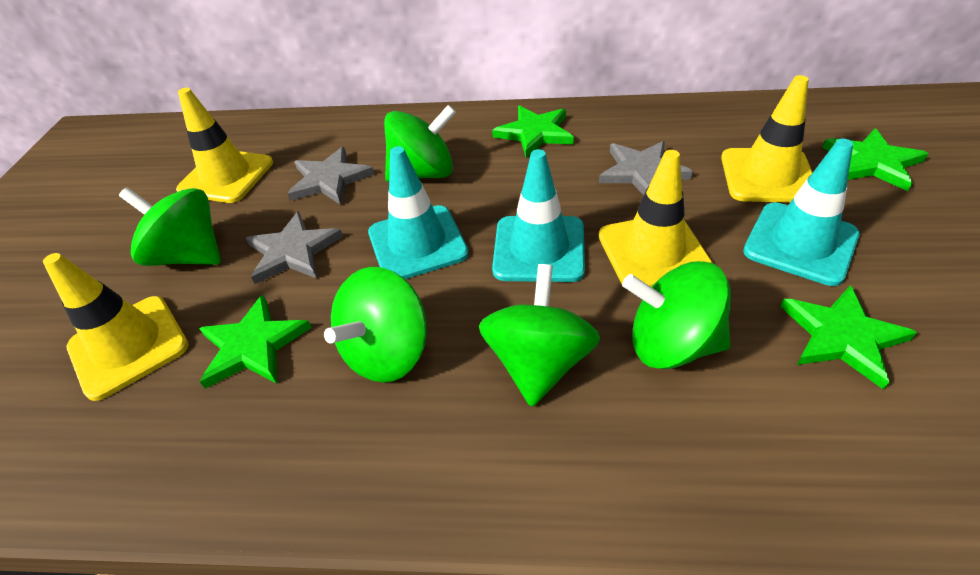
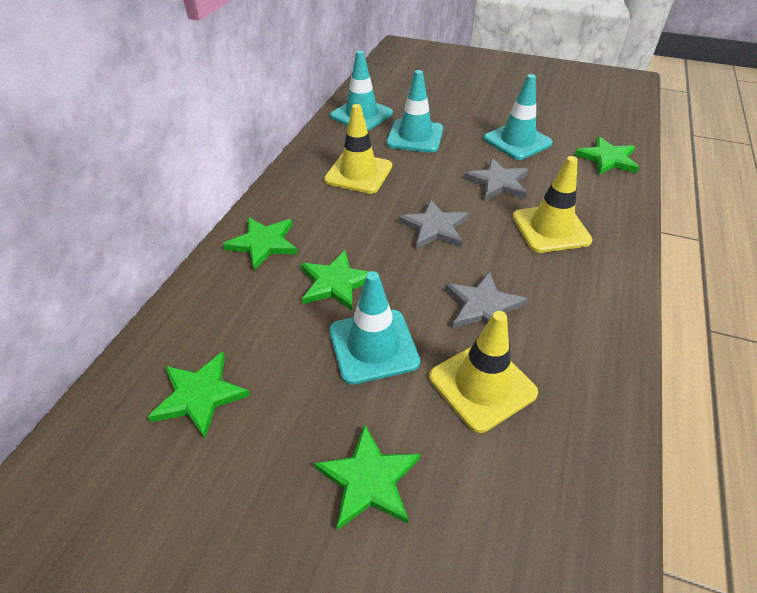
green spinning top: 5 -> 0
green star: 4 -> 5
turquoise traffic cone: 3 -> 4
yellow traffic cone: 4 -> 3

